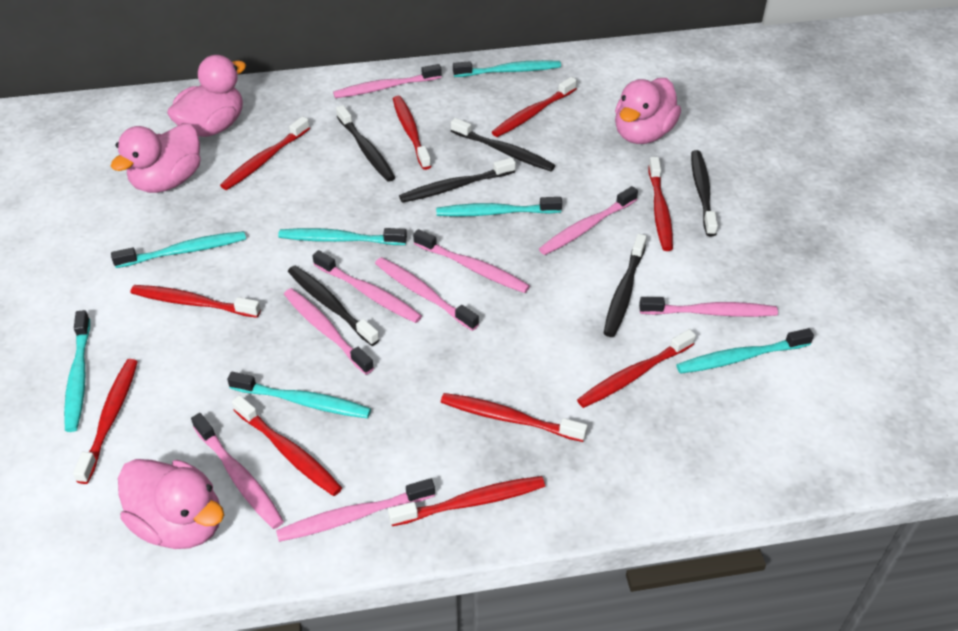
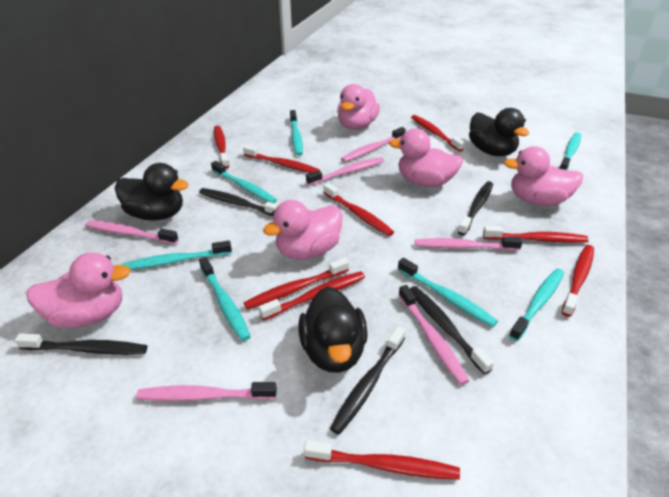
black duck: 0 -> 3
black toothbrush: 6 -> 5
pink duck: 4 -> 5
pink toothbrush: 9 -> 6
red toothbrush: 10 -> 9

